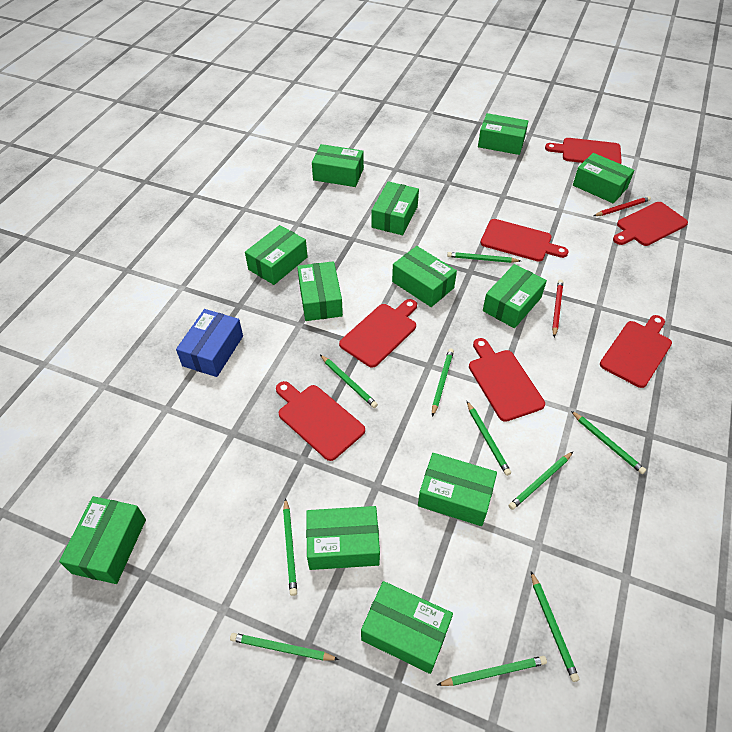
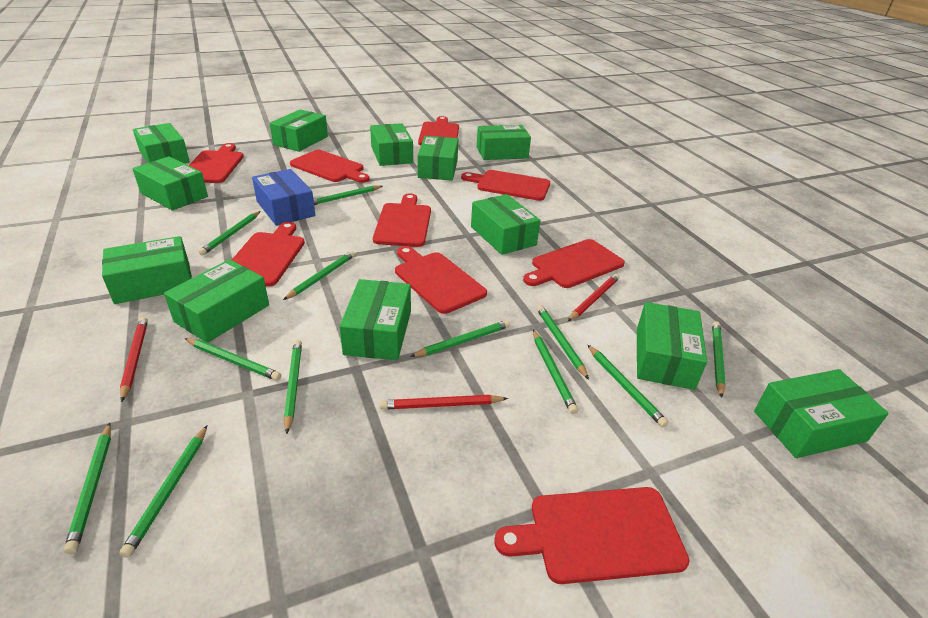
green pencil: 10 -> 12
red cutting board: 7 -> 9
red pencil: 2 -> 3

